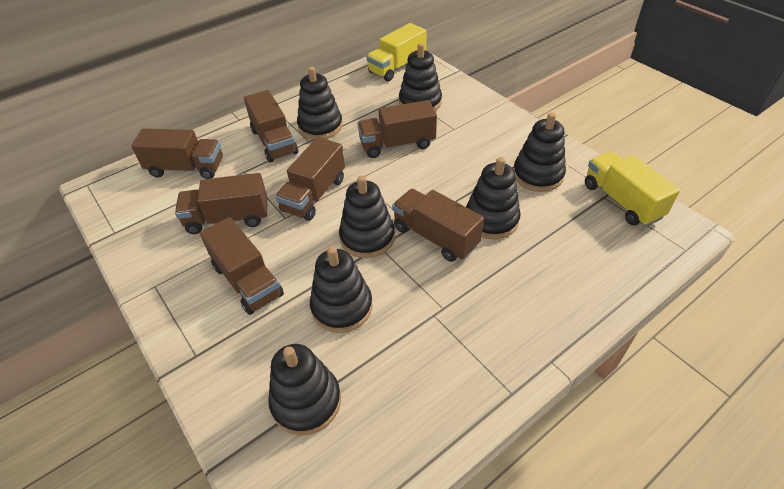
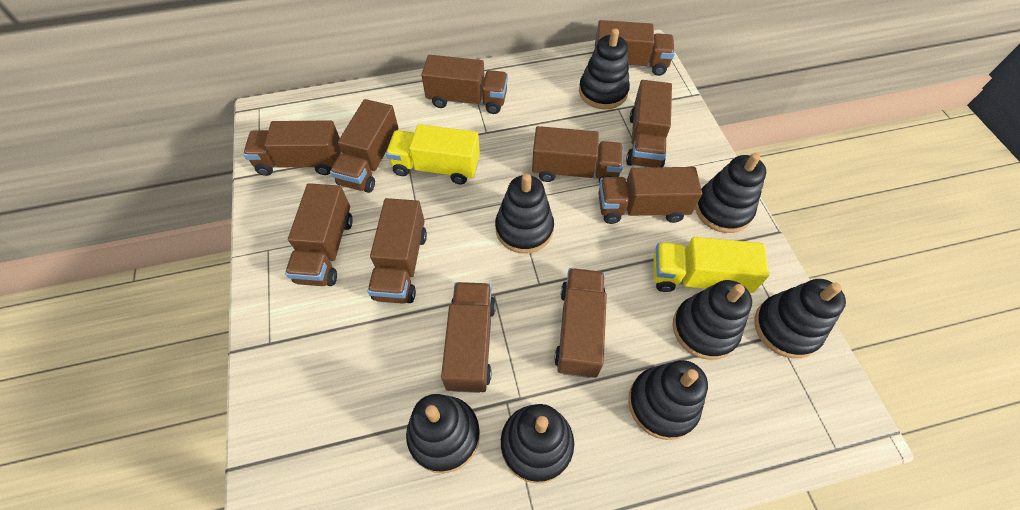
black stacking toy: 7 -> 8
brown truck: 7 -> 11

